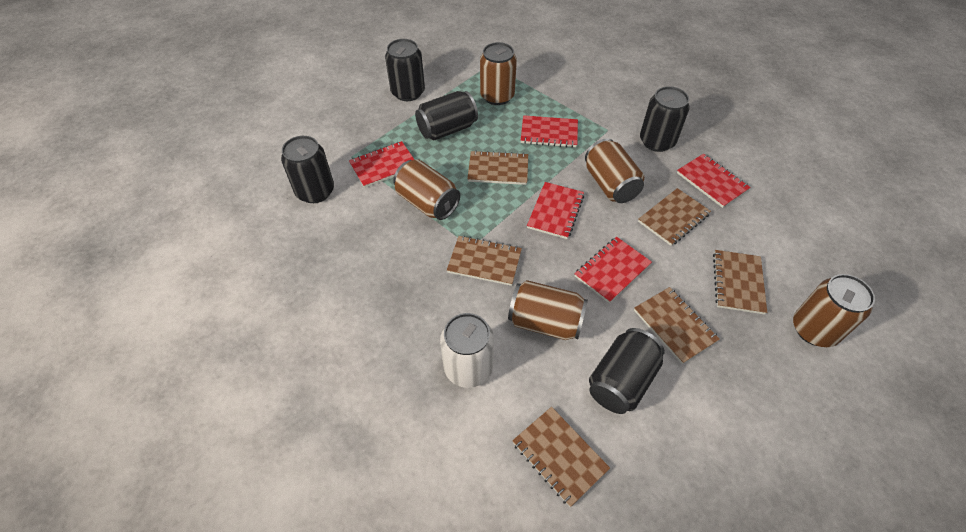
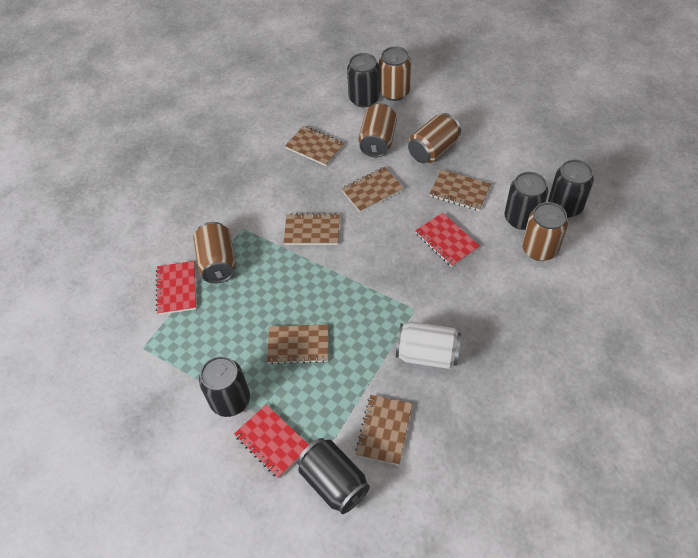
red notebook: 5 -> 3

